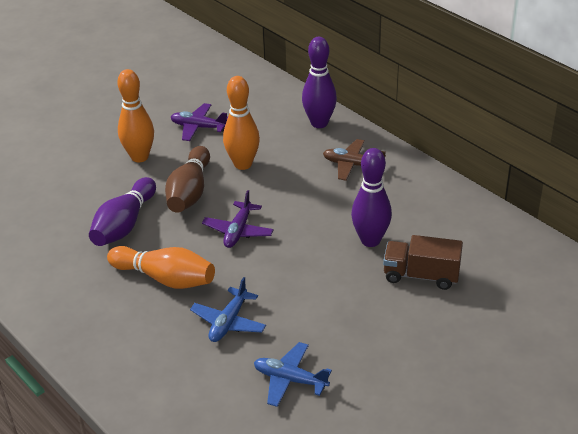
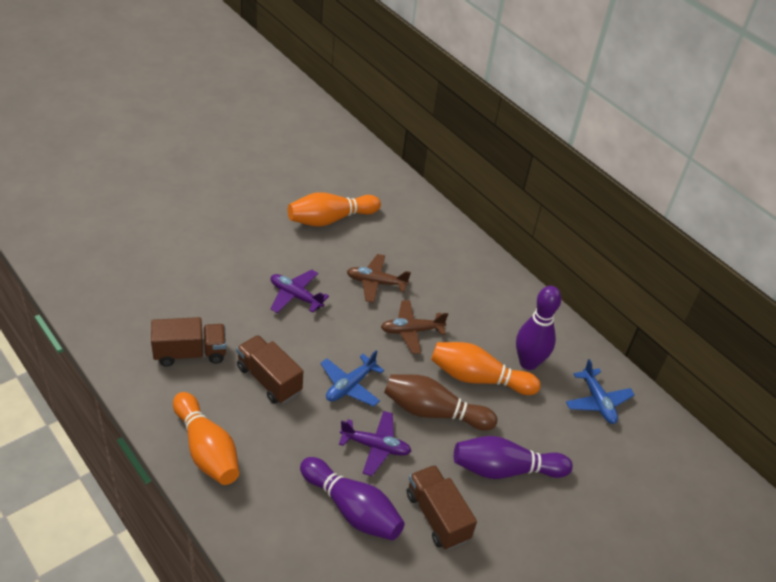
brown plane: 1 -> 2
brown truck: 1 -> 3

